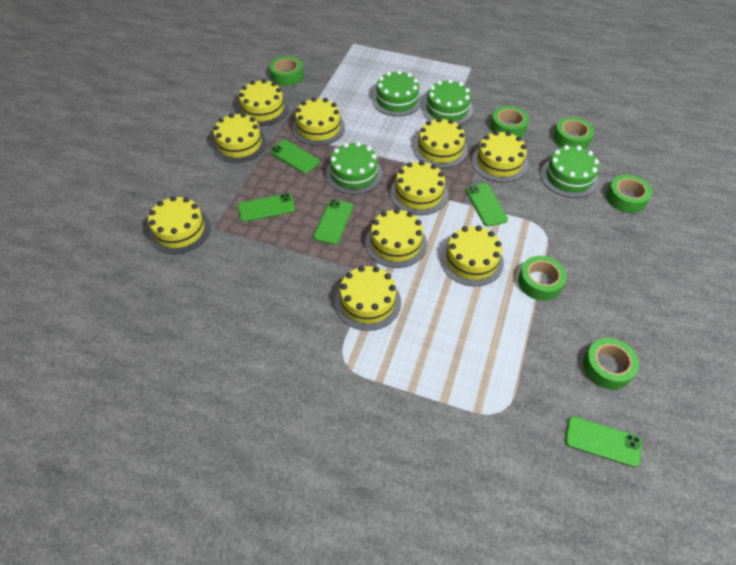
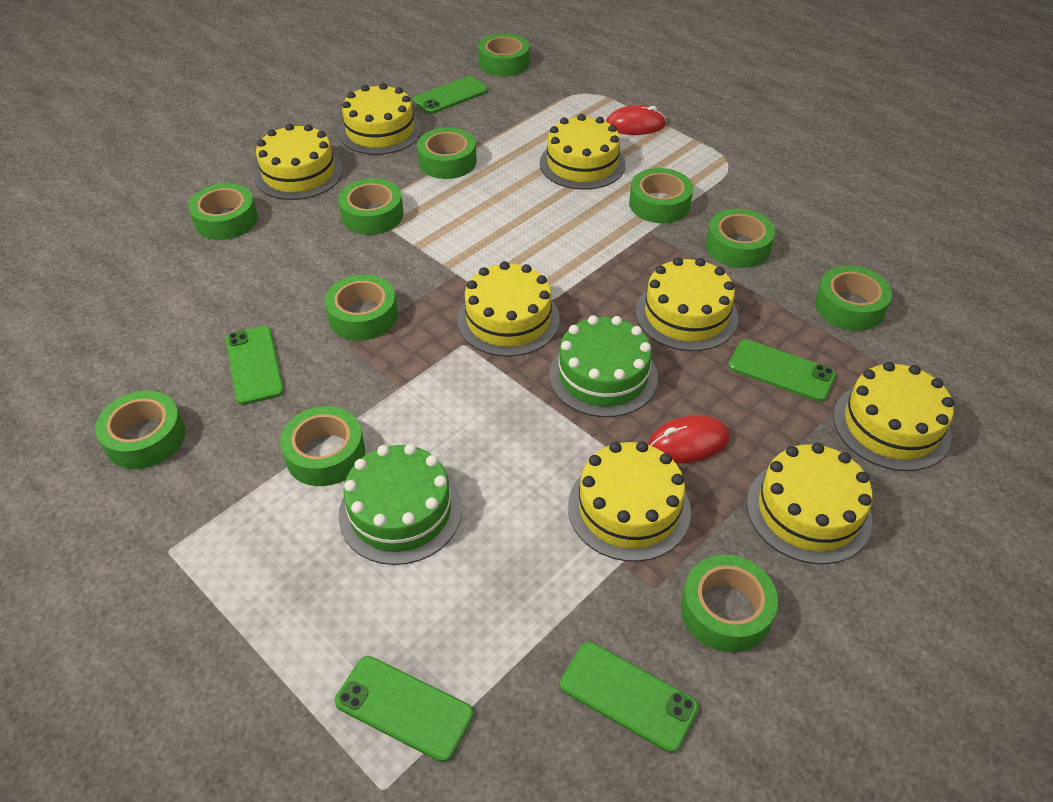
green cake: 4 -> 2
green tape: 6 -> 11
red mouse: 0 -> 2
yellow cake: 10 -> 8

